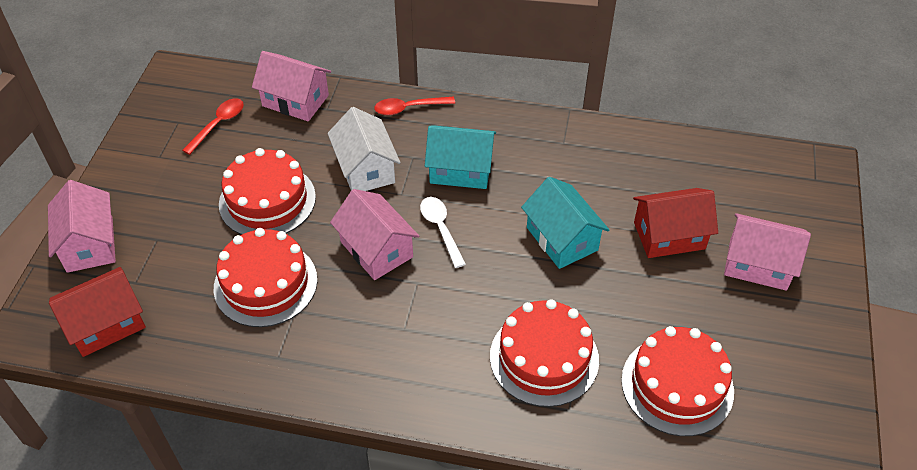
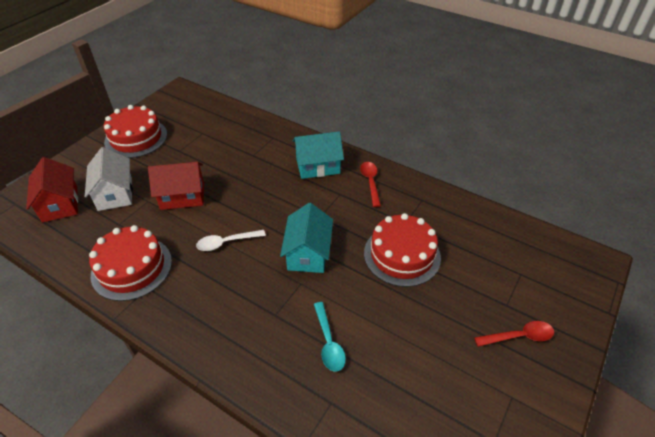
pink house: 4 -> 0
red cake: 4 -> 3
turquoise spoon: 0 -> 1

